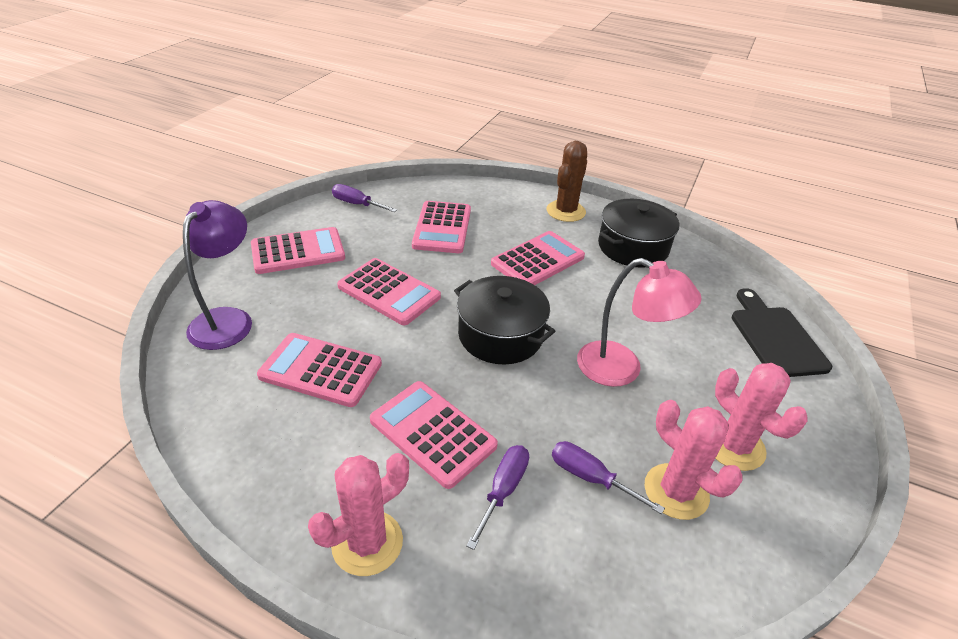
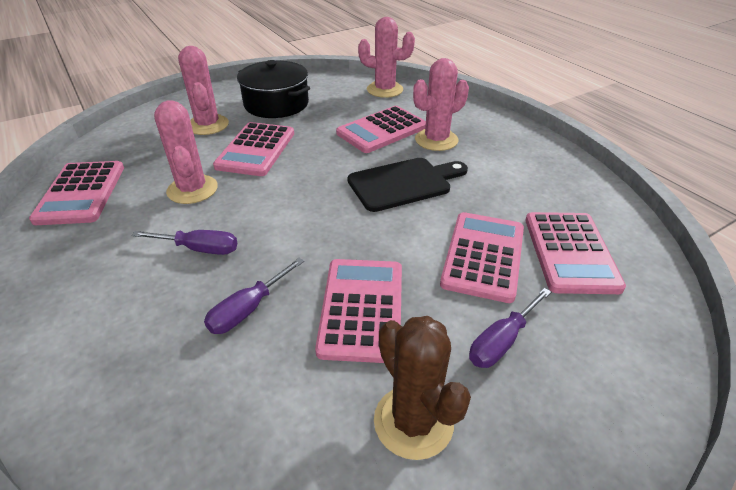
black pot: 2 -> 1
pink cactus: 3 -> 4
pink lamp: 1 -> 0
purple lamp: 1 -> 0

